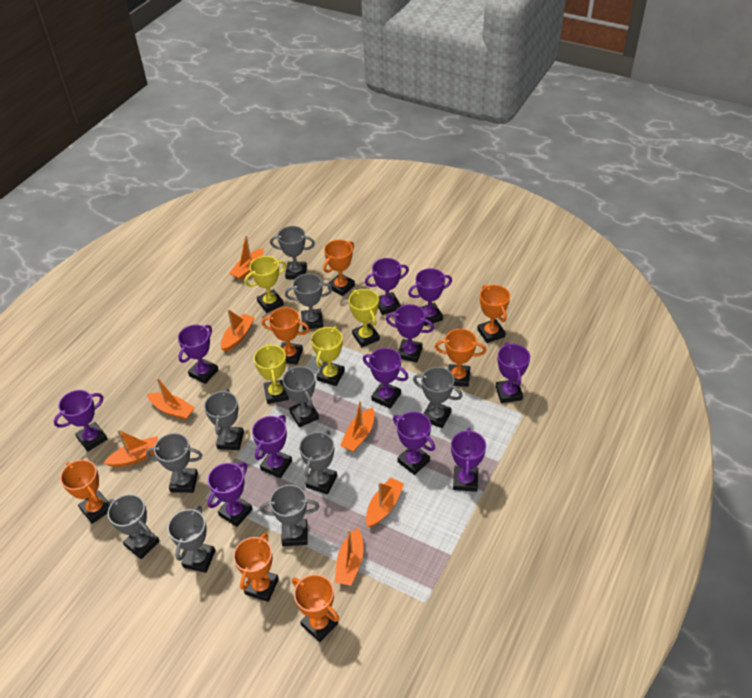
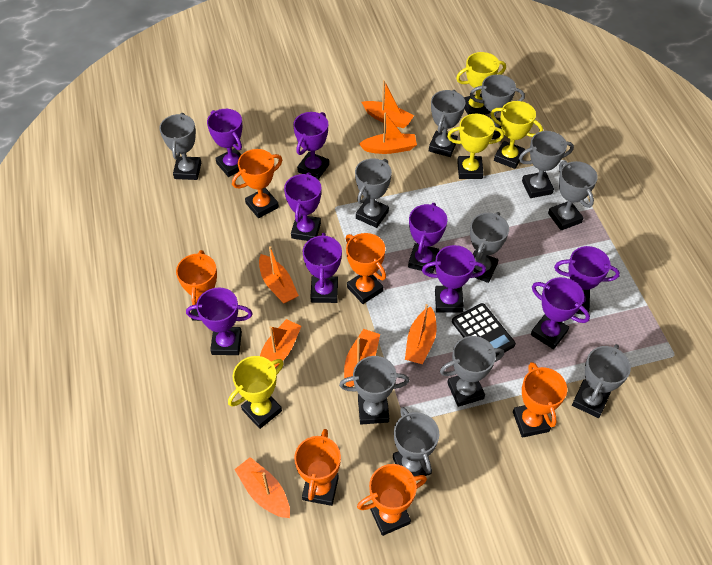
black calculator: 0 -> 1
grey trophy: 10 -> 11
orange trophy: 7 -> 6
purple trophy: 11 -> 9

